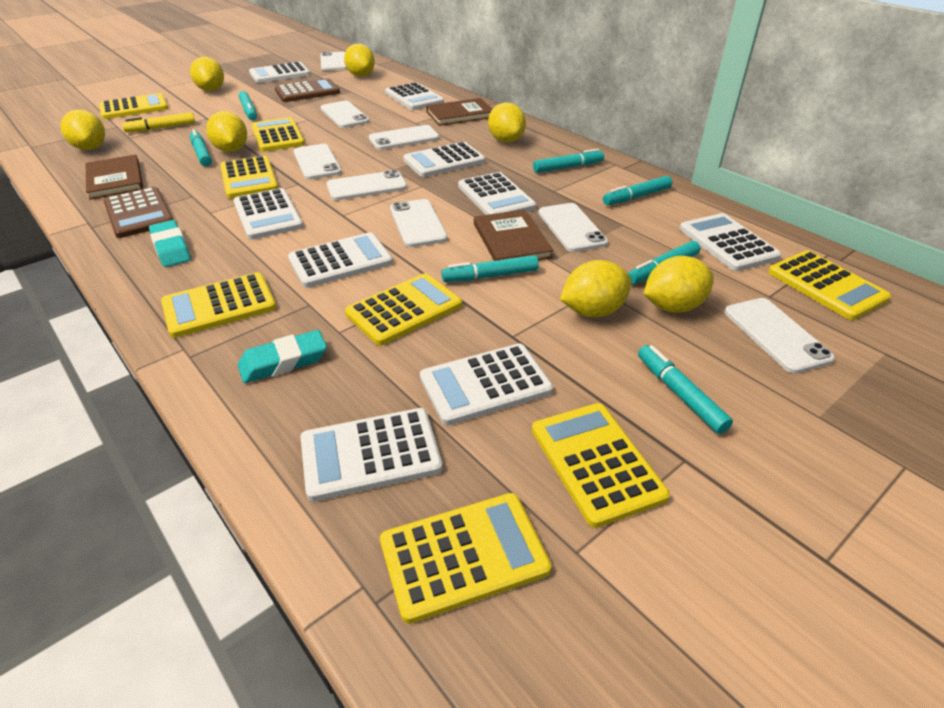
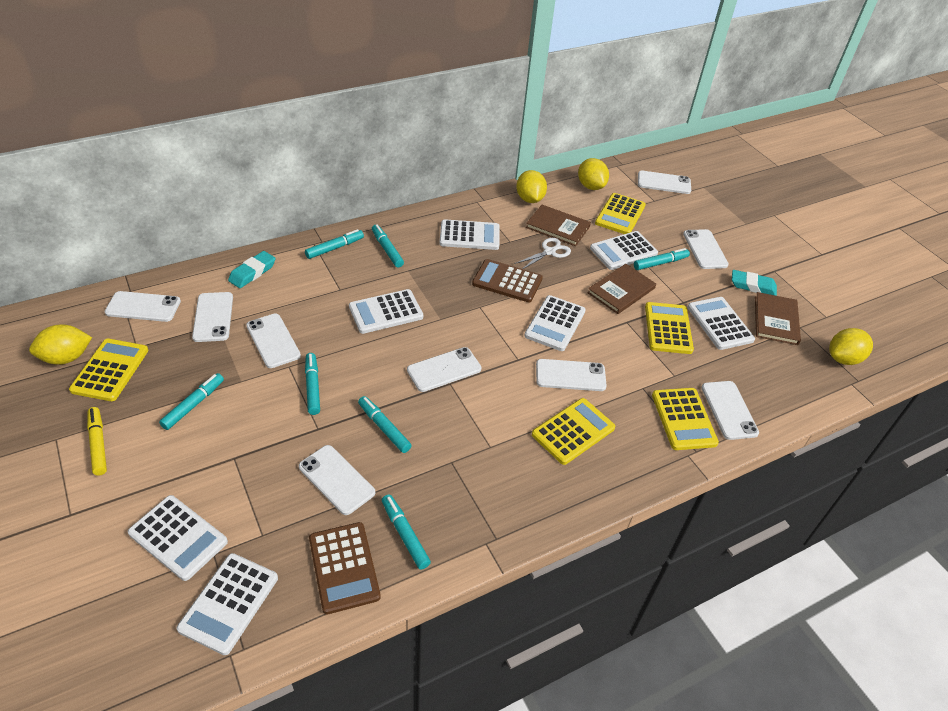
white calculator: 9 -> 7
white phone: 8 -> 9
white scissors: 0 -> 1
yellow calculator: 8 -> 5
yellow lemon: 7 -> 4

